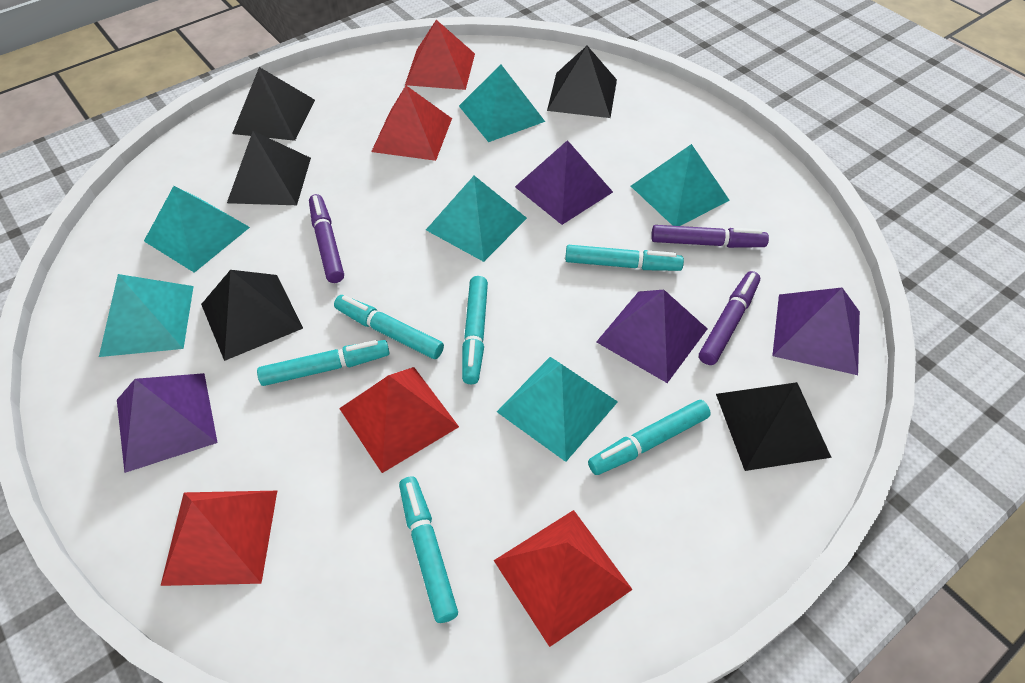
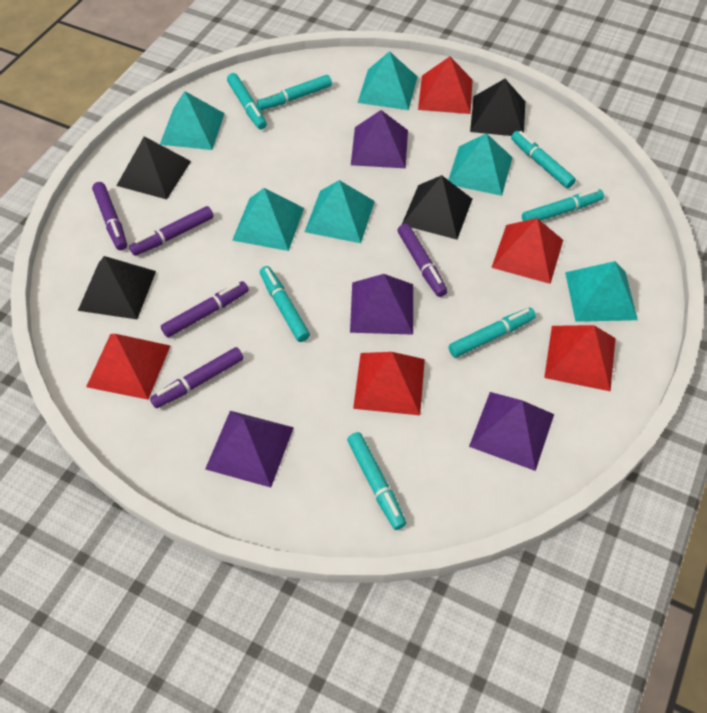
black pyramid: 5 -> 4
purple marker: 3 -> 5
turquoise marker: 6 -> 7

